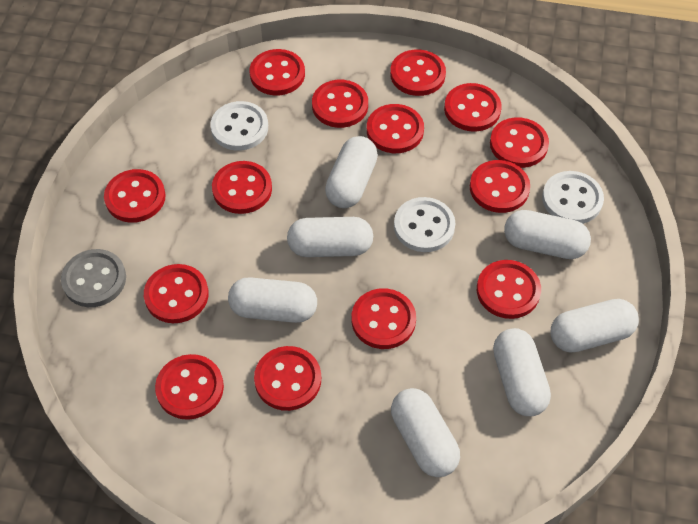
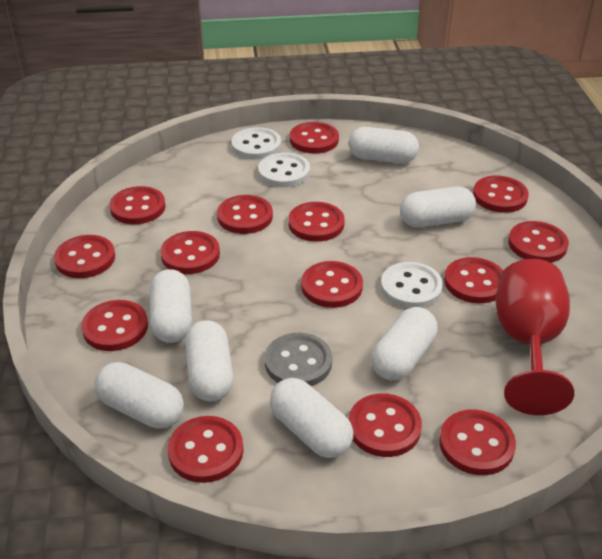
red goblet: 0 -> 1

